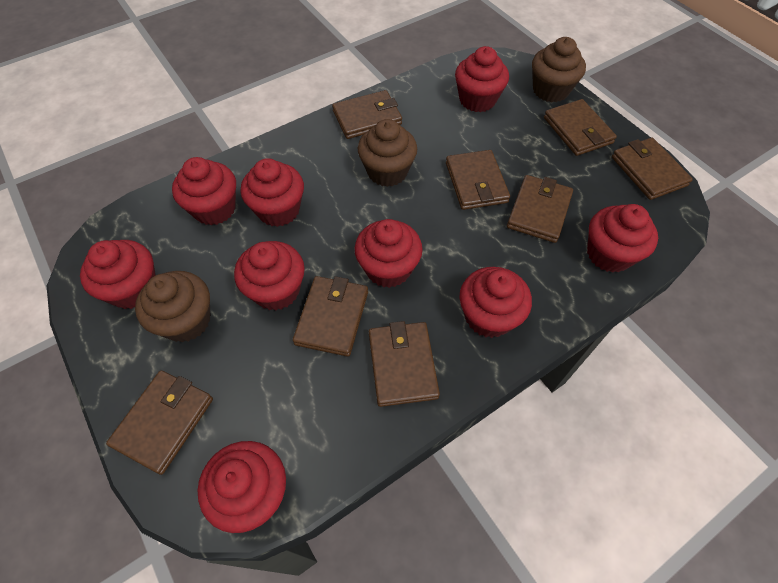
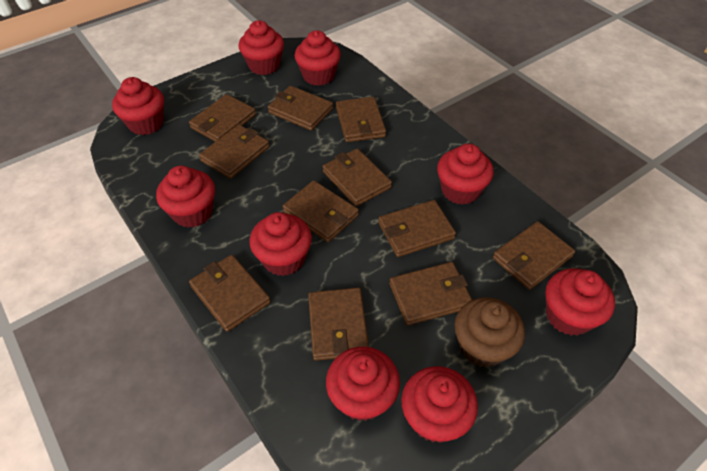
brown cupcake: 3 -> 1
brown wallet: 8 -> 11

